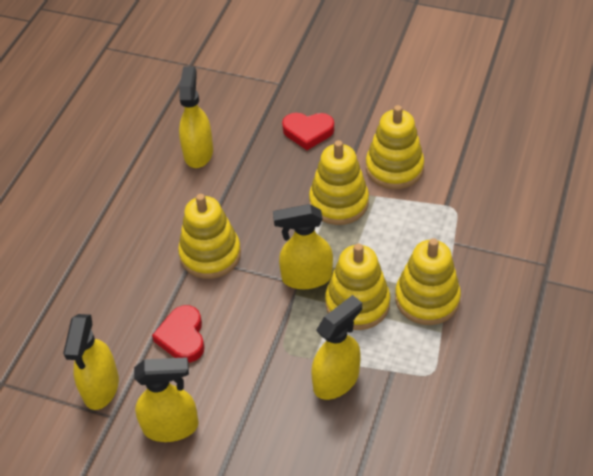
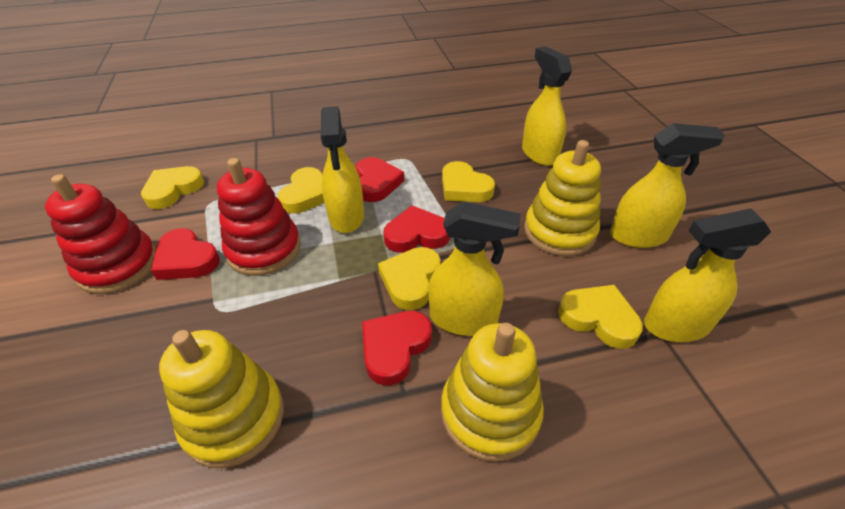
red heart: 2 -> 4
red stacking toy: 0 -> 2
yellow heart: 0 -> 5
yellow stacking toy: 5 -> 3

